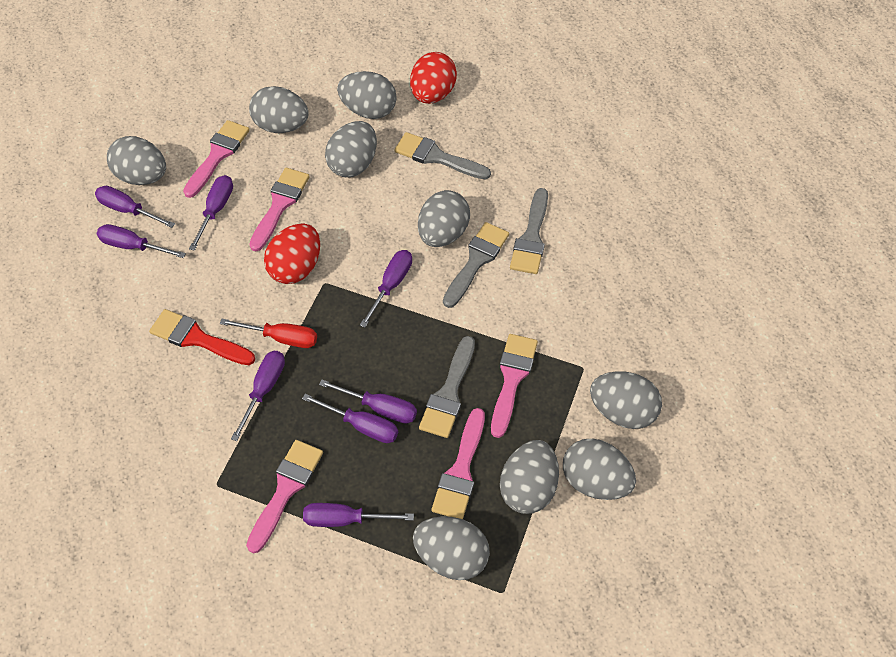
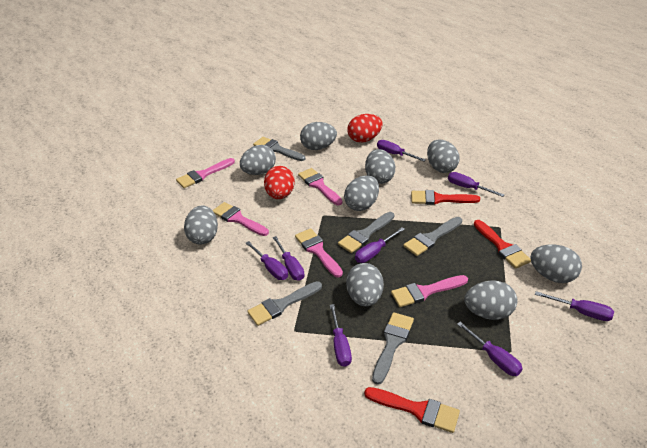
grey brush: 4 -> 5
red brush: 1 -> 3
red screwdriver: 1 -> 0

